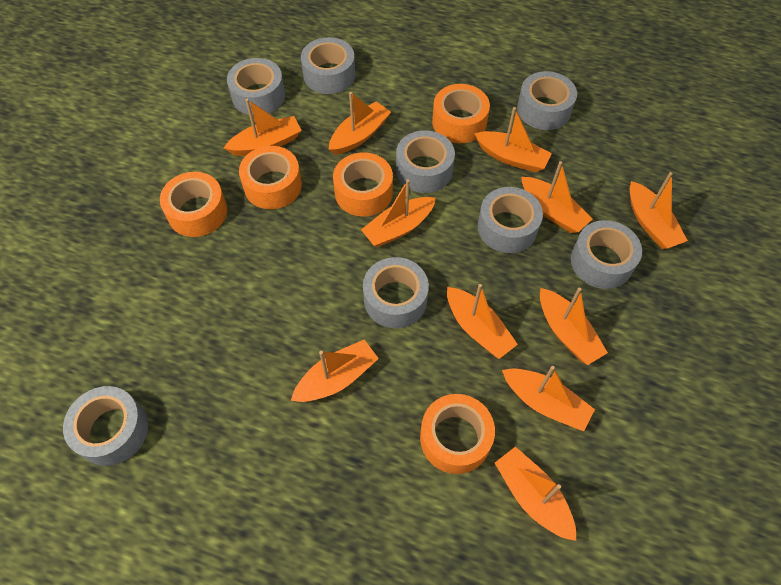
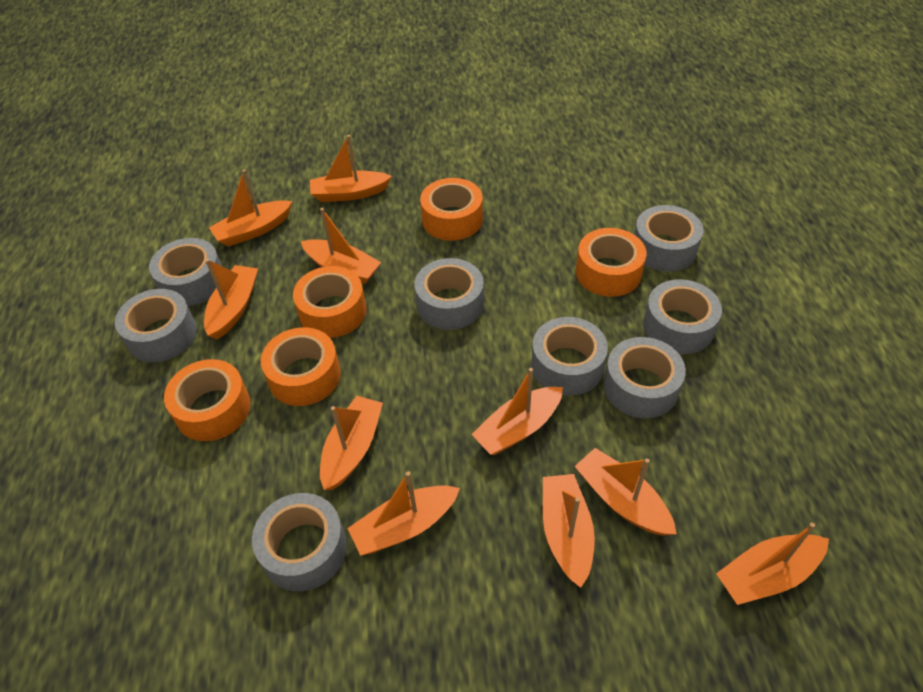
orange boat: 11 -> 10

